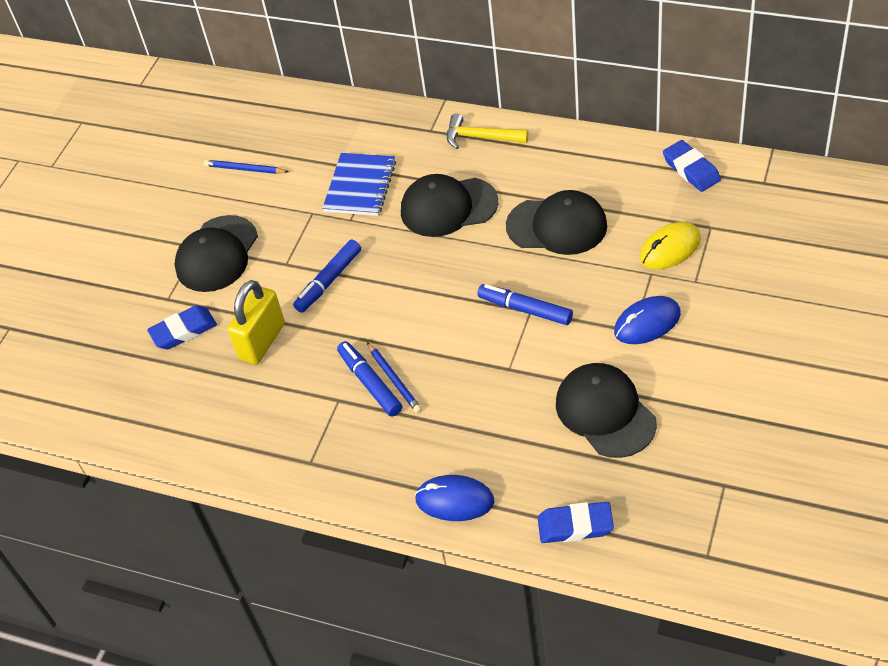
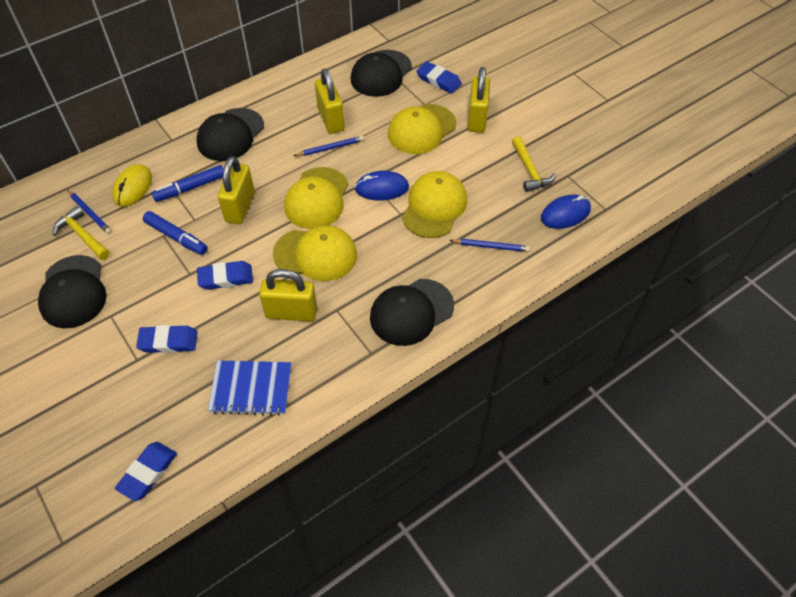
blue eraser: 3 -> 4
blue marker: 3 -> 2
blue pencil: 2 -> 3
yellow cap: 0 -> 4
yellow hammer: 1 -> 2
yellow padlock: 1 -> 4

